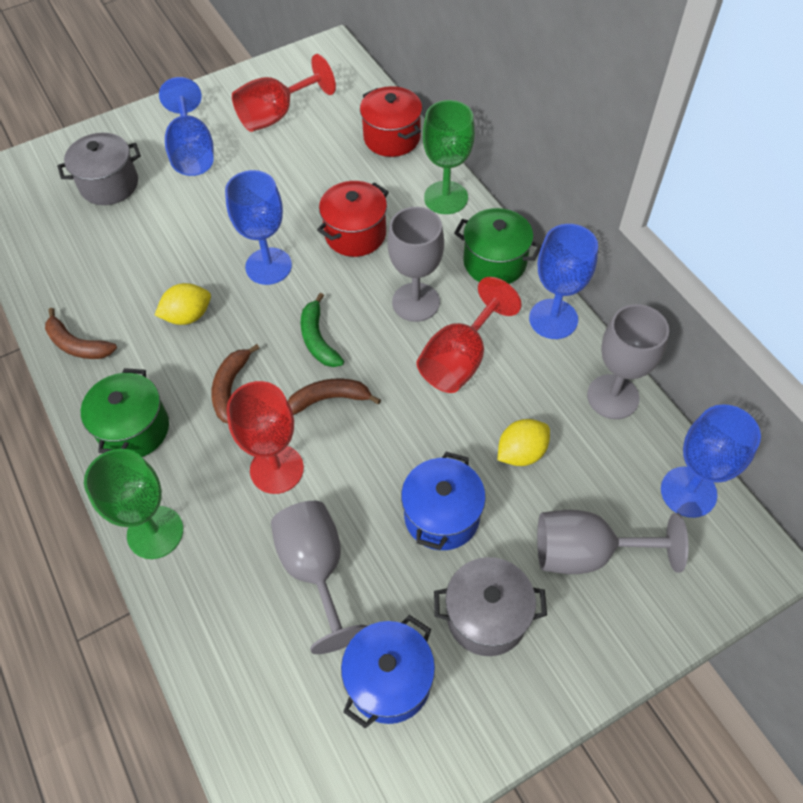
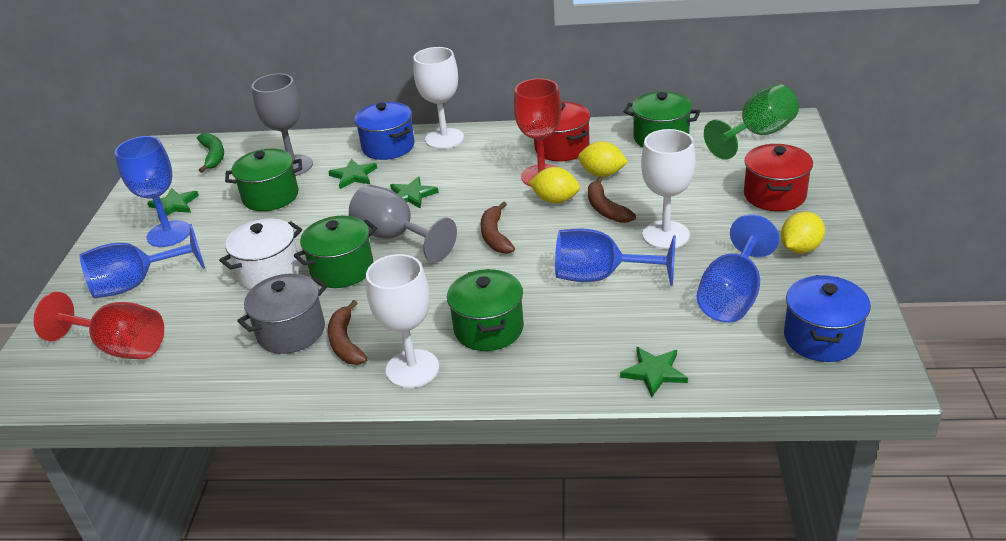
green goblet: 2 -> 1
green pot: 2 -> 4
green star: 0 -> 4
grey goblet: 4 -> 2
grey pot: 2 -> 1
red goblet: 3 -> 2
white goblet: 0 -> 3
white pot: 0 -> 1
yellow lemon: 2 -> 3

